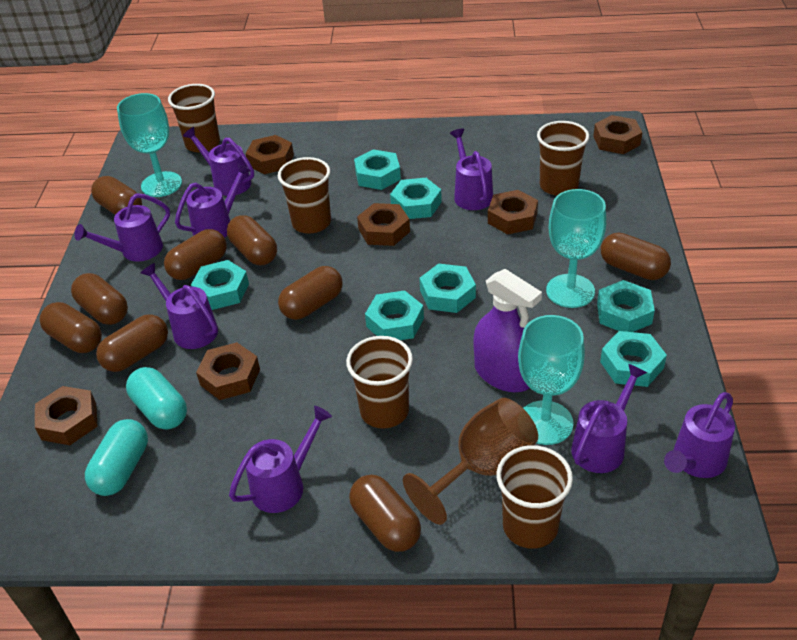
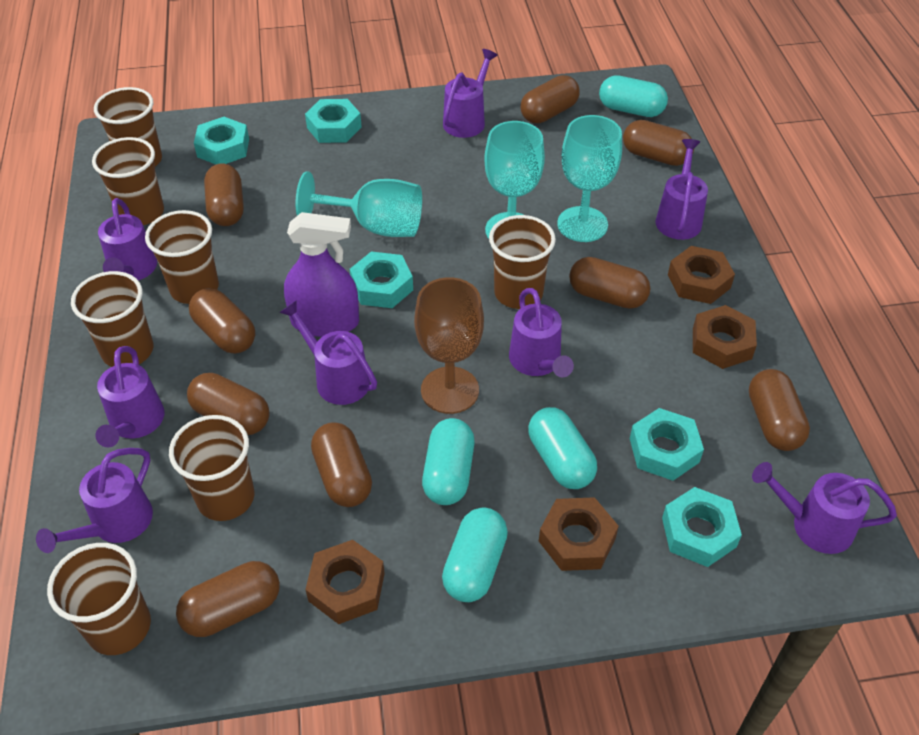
brown cup: 5 -> 7
brown nut: 6 -> 4
turquoise capsule: 2 -> 4
turquoise nut: 7 -> 5

